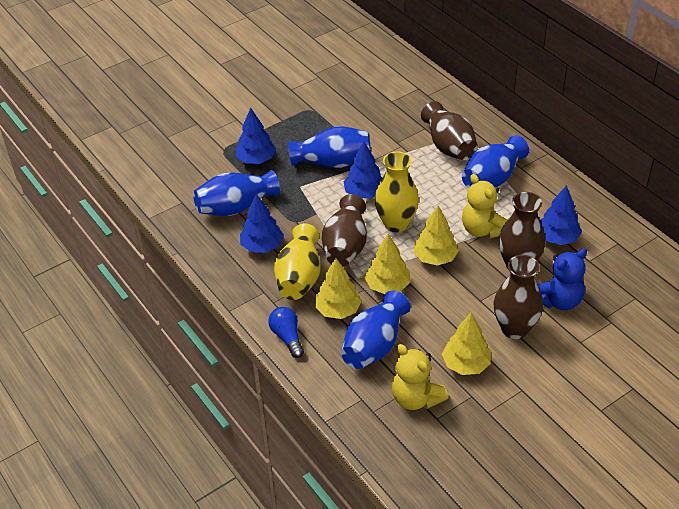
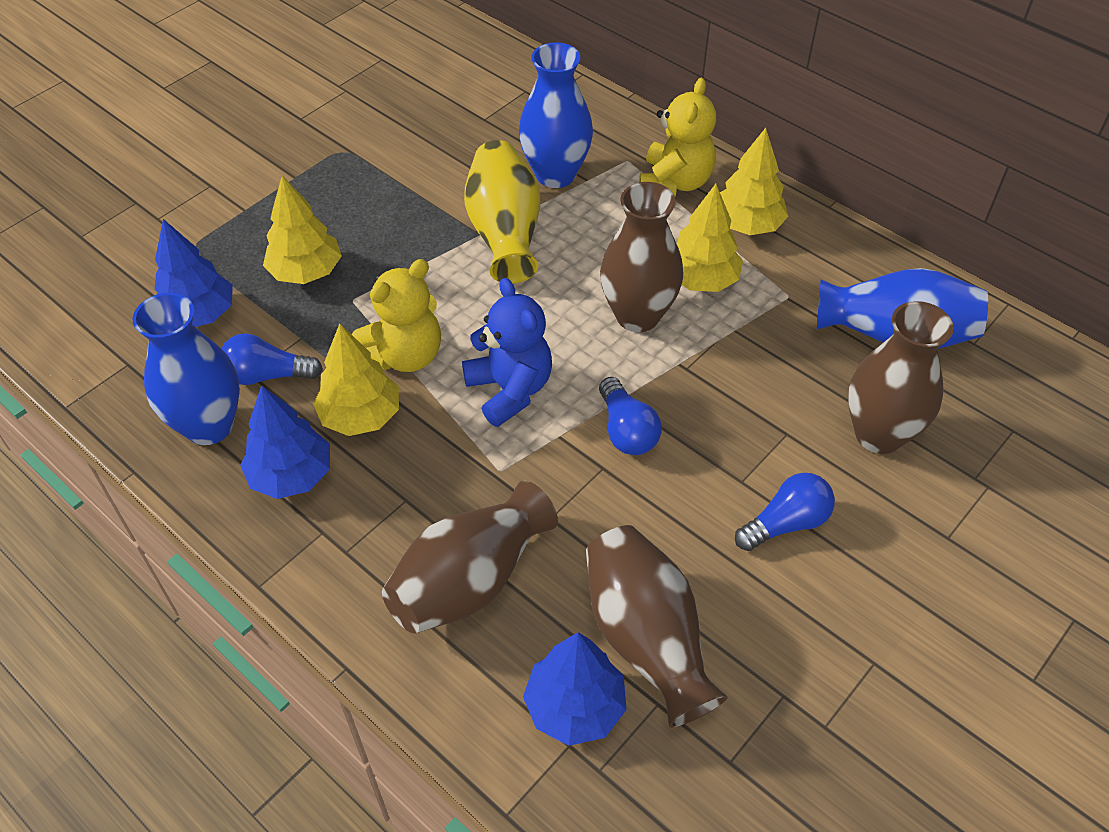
blue light bulb: 1 -> 3
blue tree: 4 -> 3
blue vase: 4 -> 3
yellow vase: 2 -> 1

